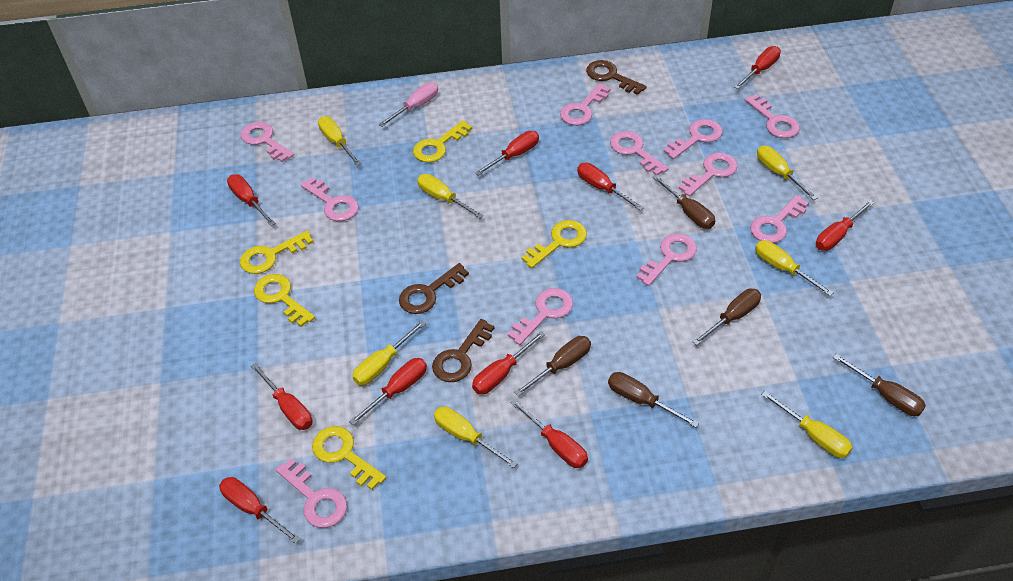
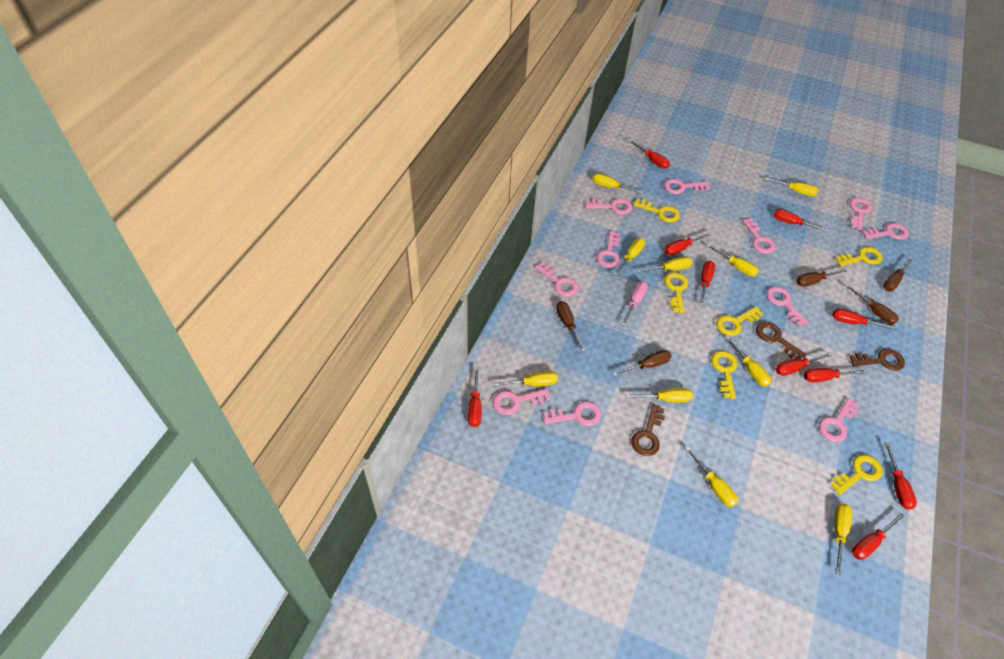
yellow key: 5 -> 6
yellow screwdriver: 7 -> 10

